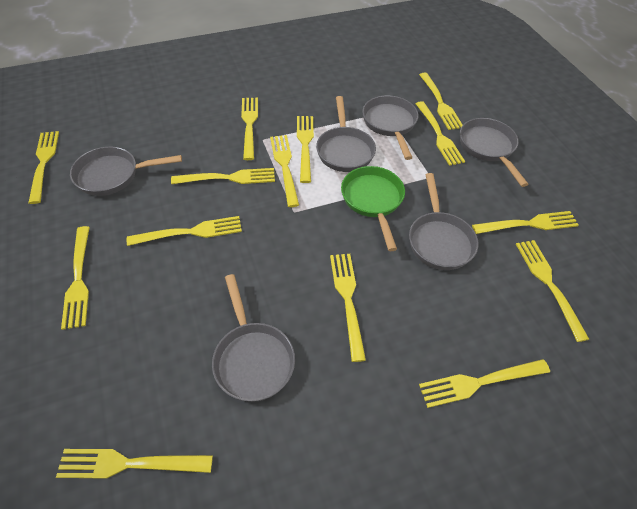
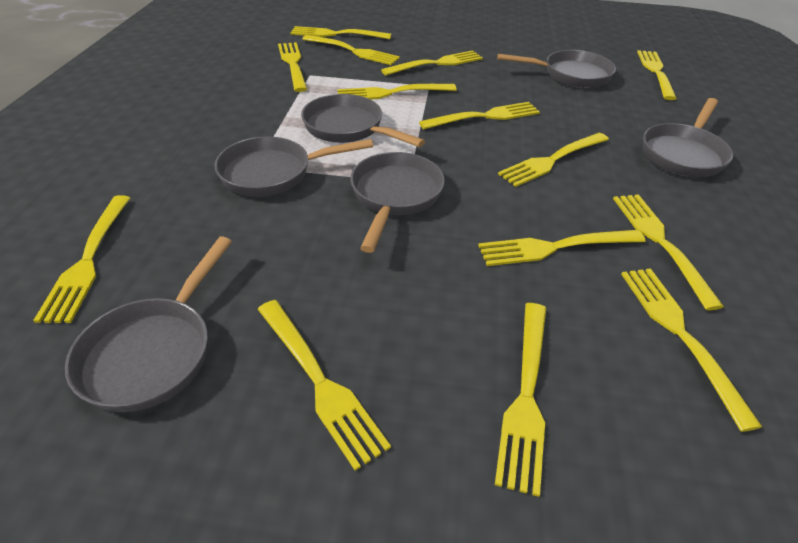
green pan: 1 -> 0

